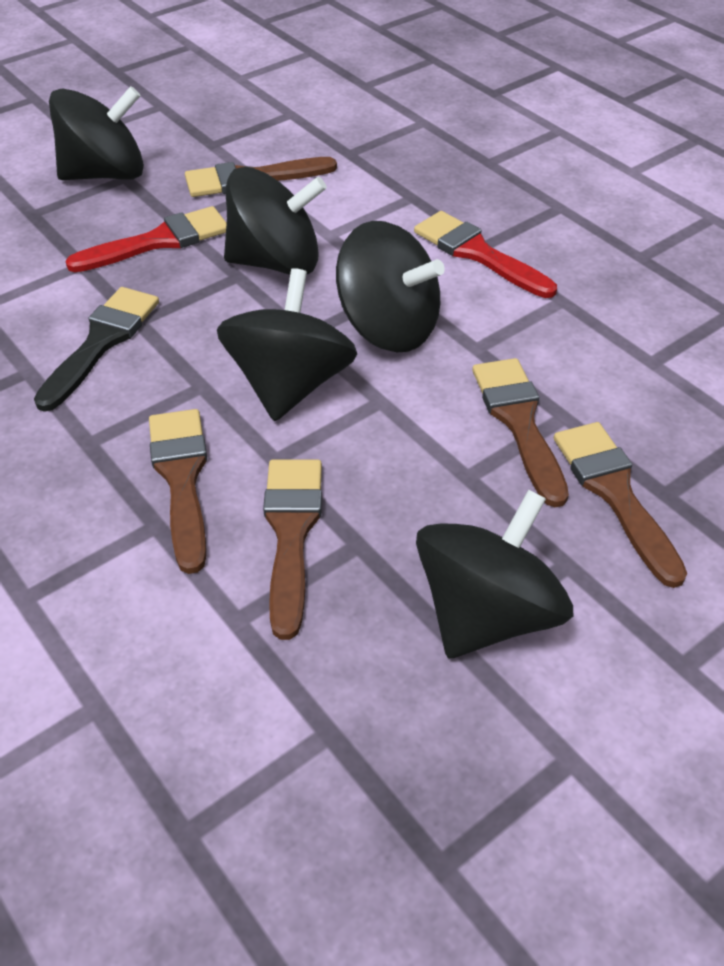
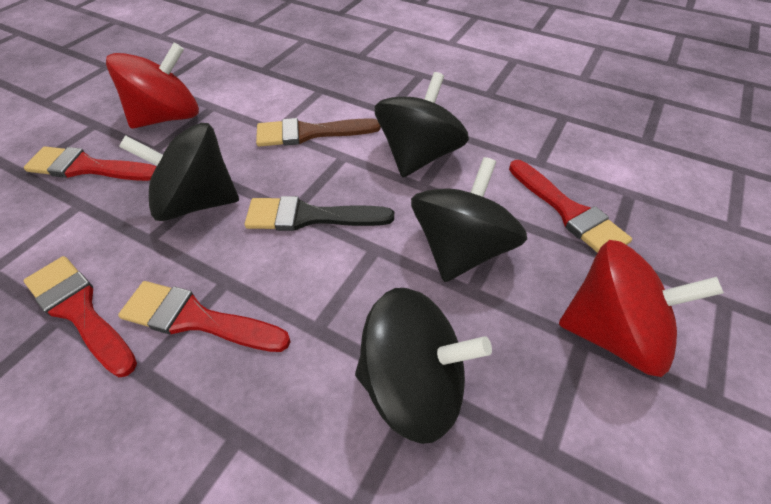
black spinning top: 5 -> 4
brown brush: 5 -> 1
red brush: 2 -> 4
red spinning top: 0 -> 2

